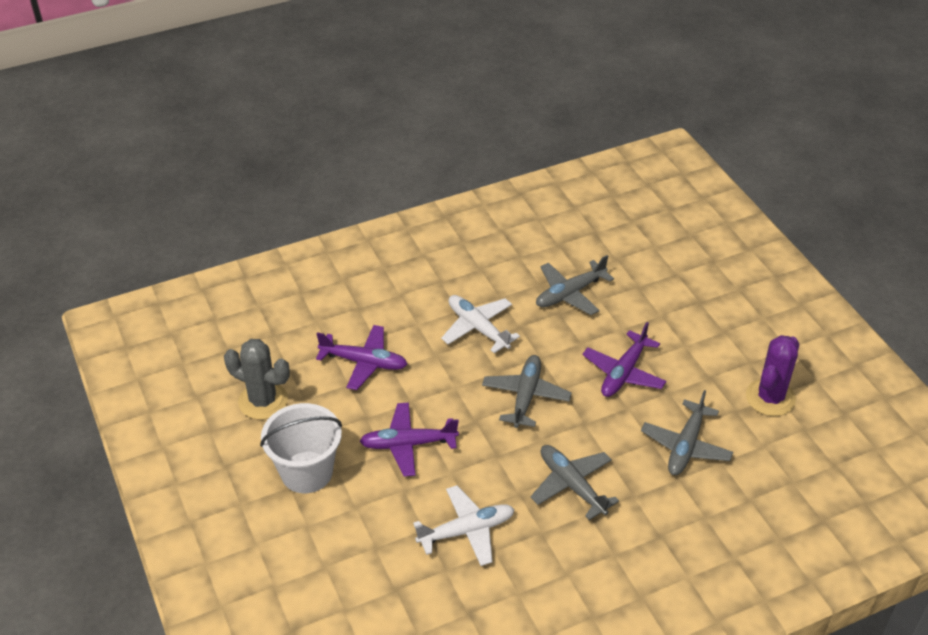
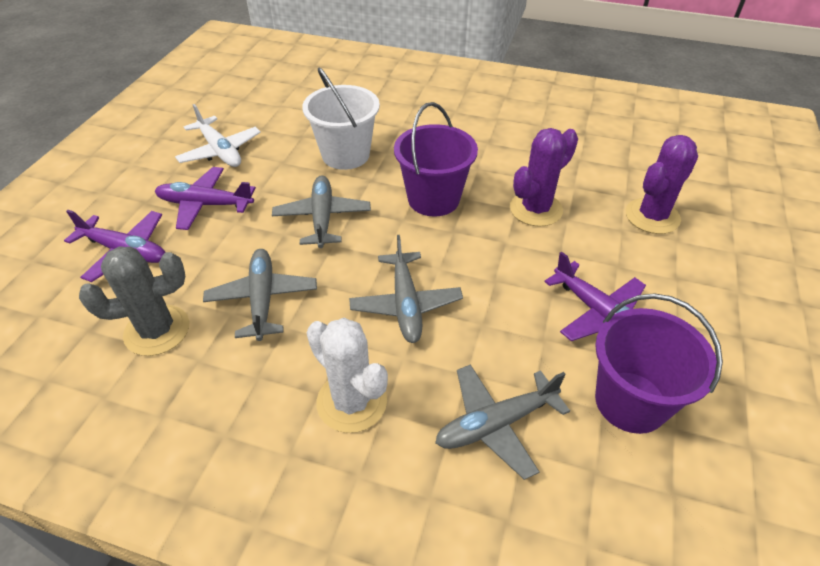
purple bucket: 0 -> 2
purple cactus: 1 -> 2
white cactus: 0 -> 1
white plane: 2 -> 1

